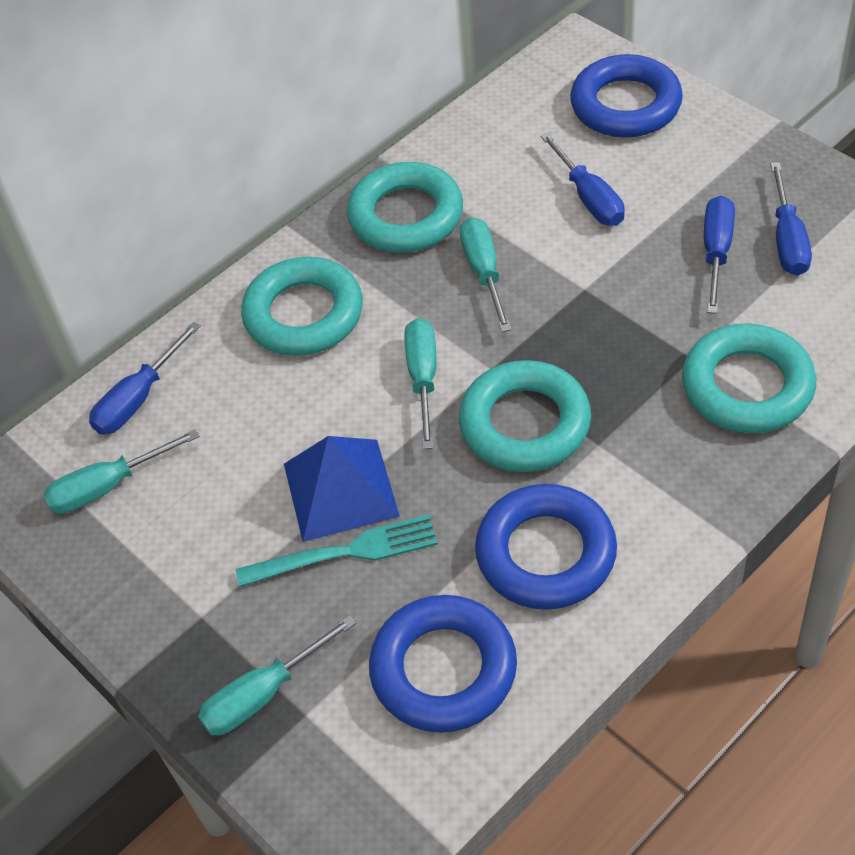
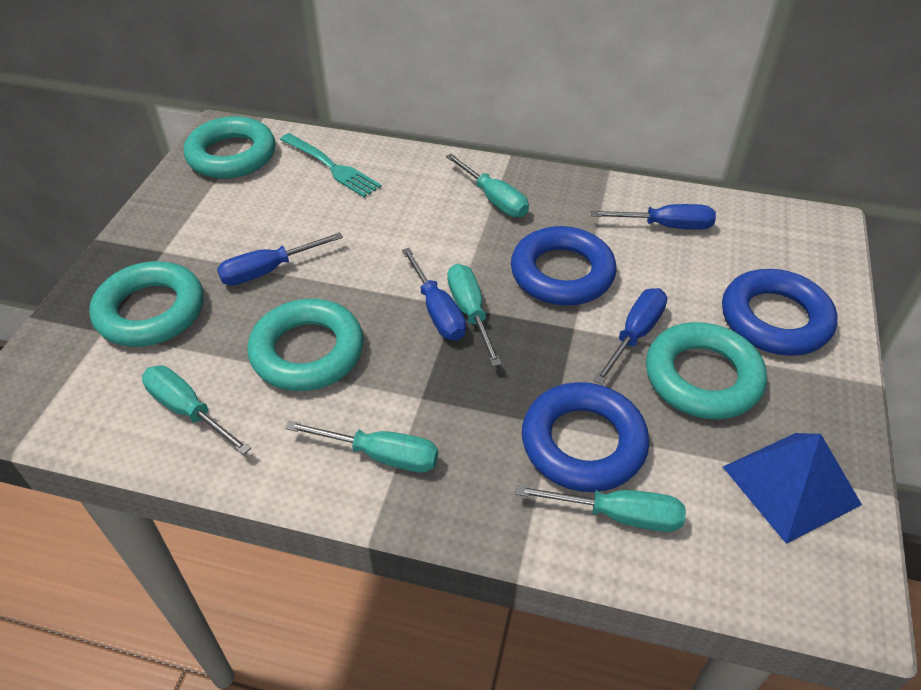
turquoise screwdriver: 4 -> 5

